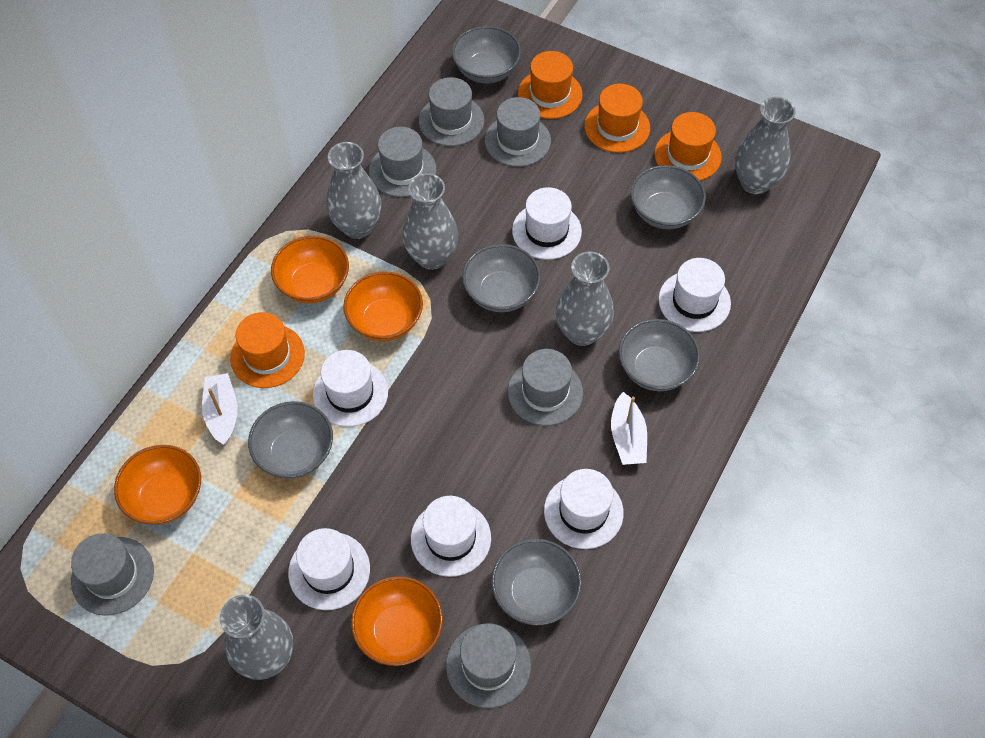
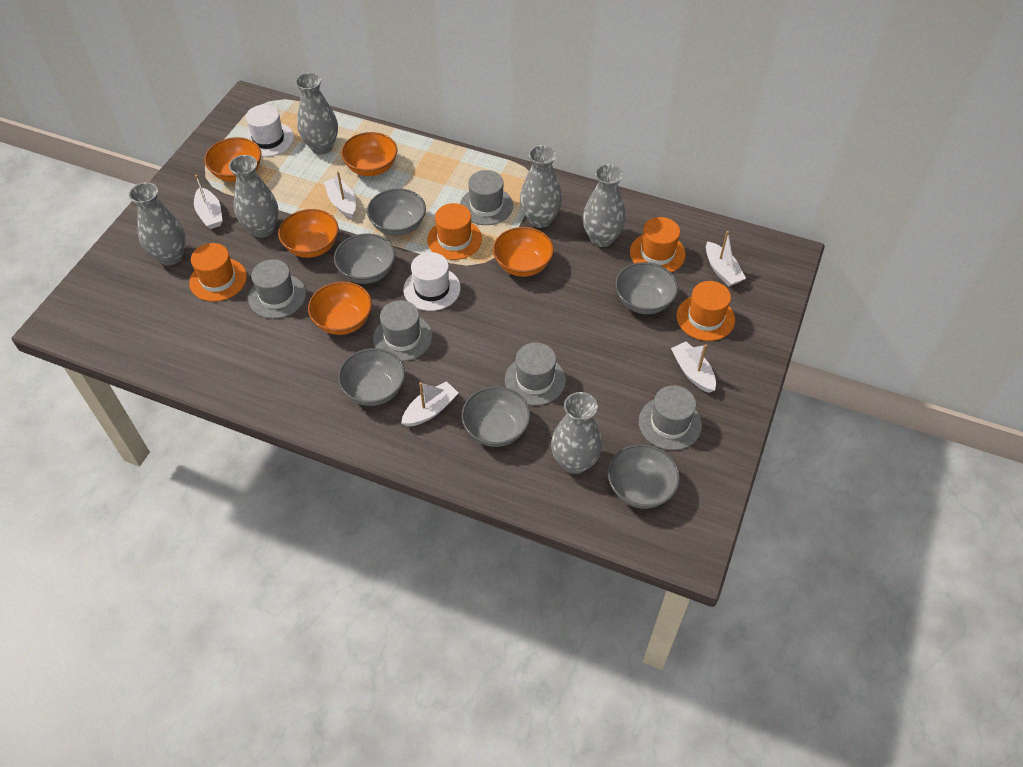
grey hat: 6 -> 5
grey vase: 5 -> 6
orange bowl: 4 -> 5
white boat: 2 -> 5
white hat: 6 -> 2

